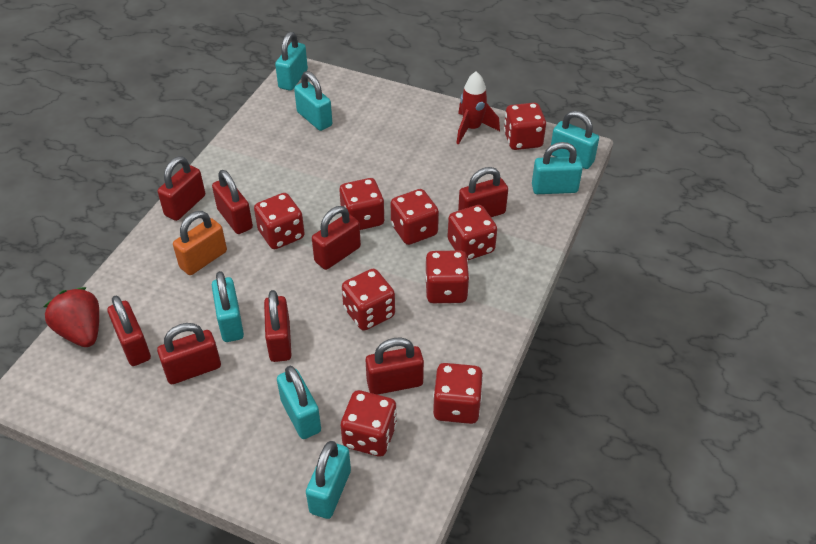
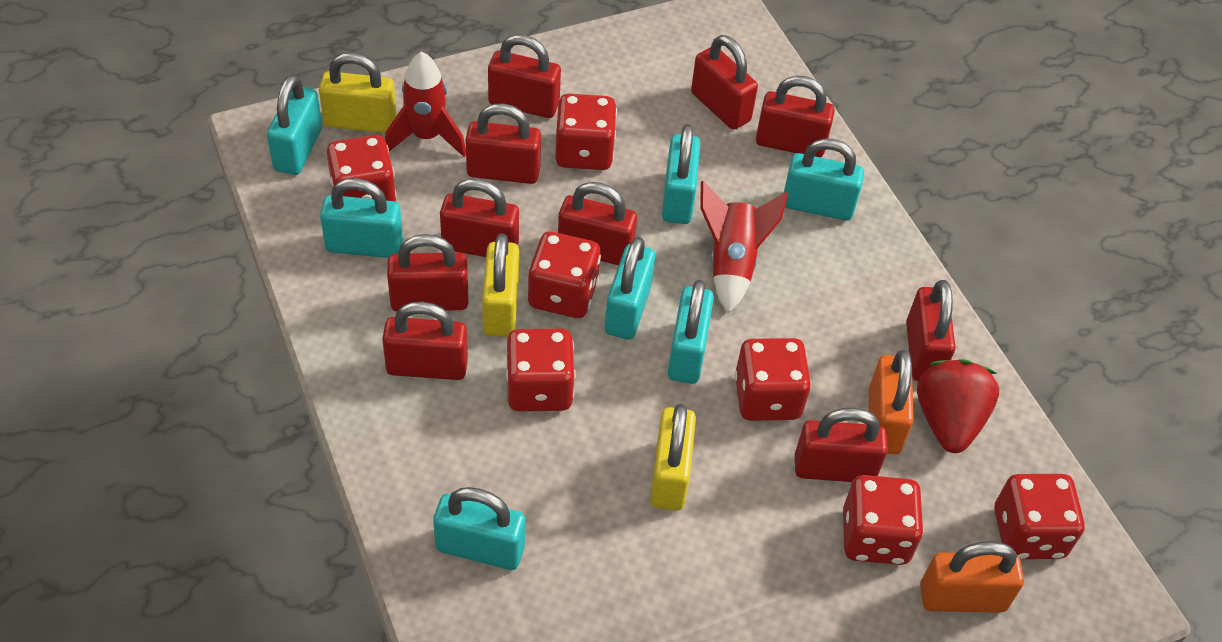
orange padlock: 1 -> 2
red dice: 9 -> 7
red padlock: 8 -> 10
red rocket: 1 -> 2
yellow padlock: 0 -> 3

